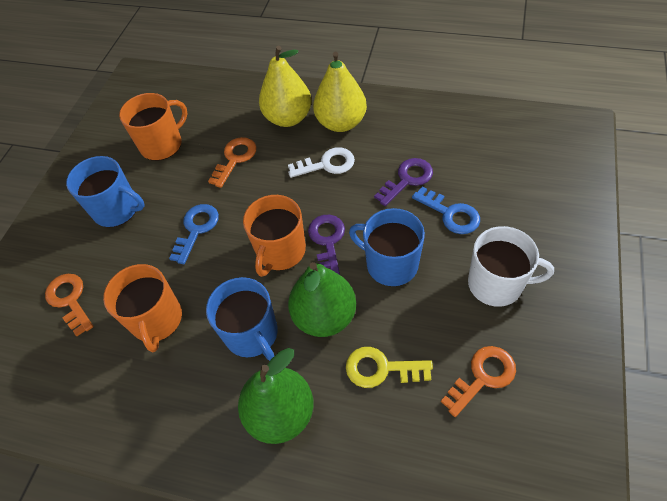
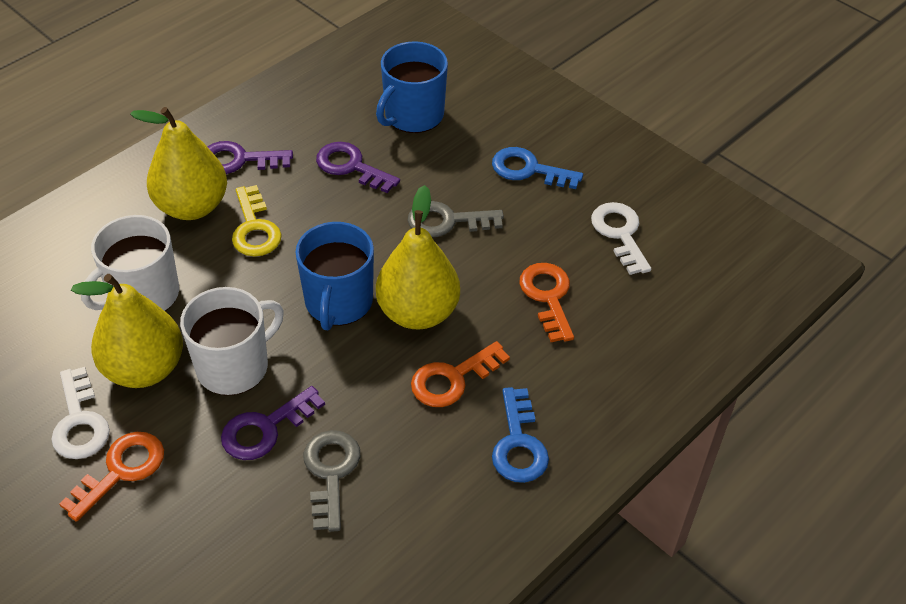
blue mug: 3 -> 2
green pear: 2 -> 0
grey key: 0 -> 2
orange mug: 3 -> 0
purple key: 2 -> 3
white key: 1 -> 2
white mug: 1 -> 2
yellow pear: 2 -> 3

